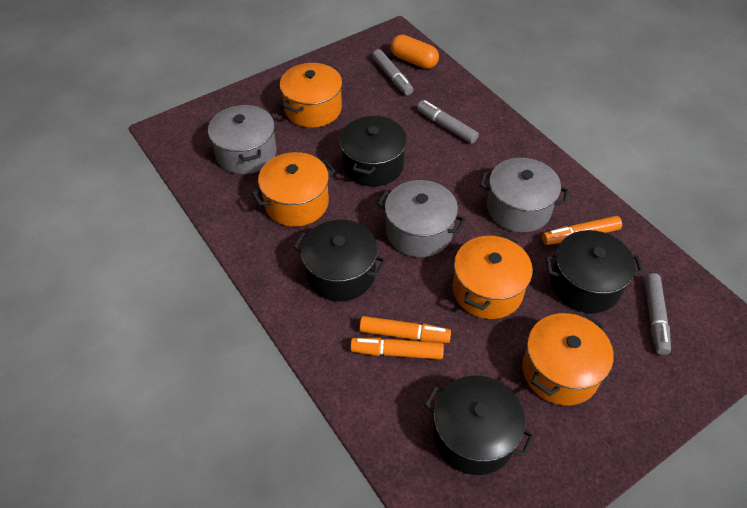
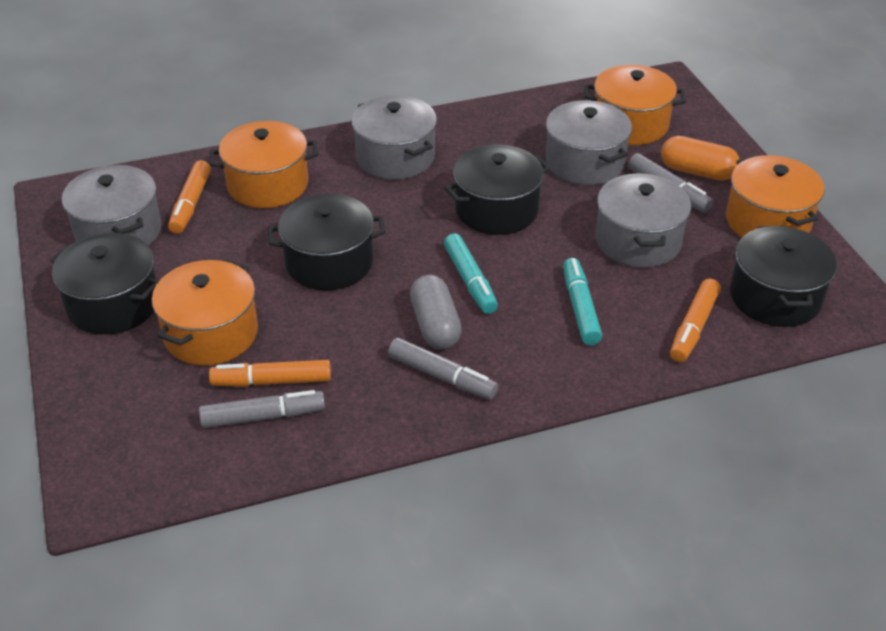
grey capsule: 0 -> 1
grey pot: 3 -> 4
turquoise marker: 0 -> 2

